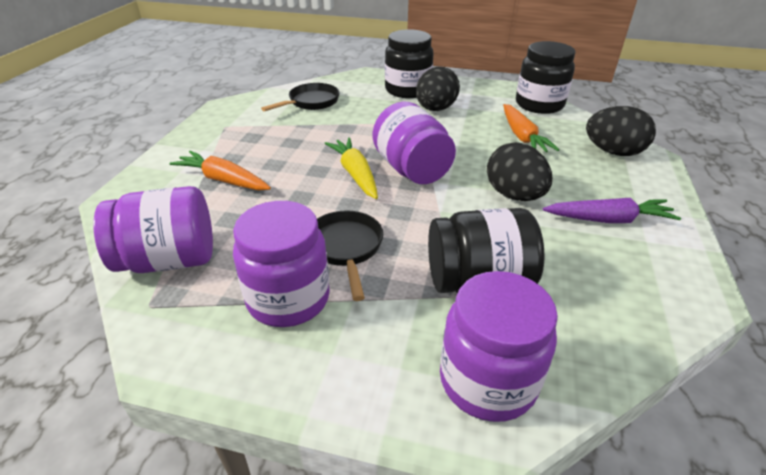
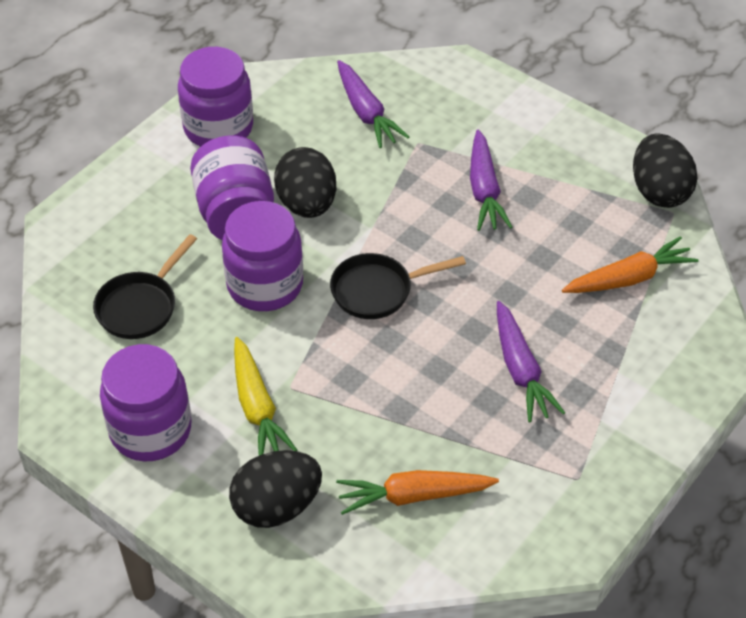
black jar: 3 -> 0
purple carrot: 1 -> 3

